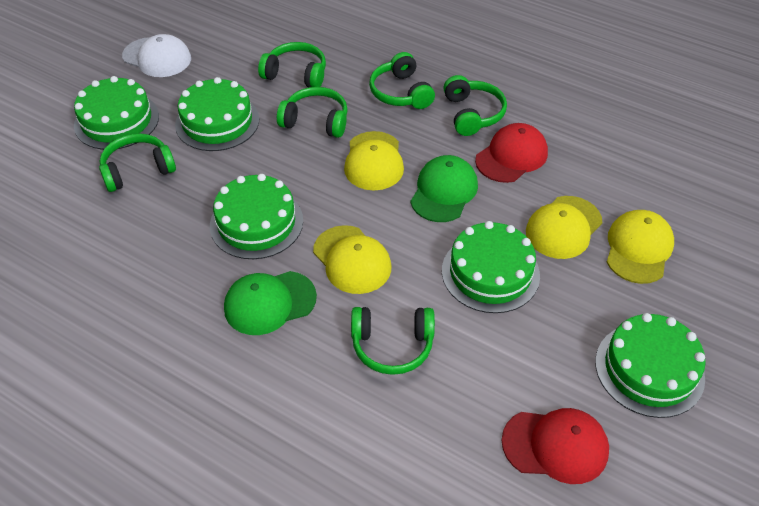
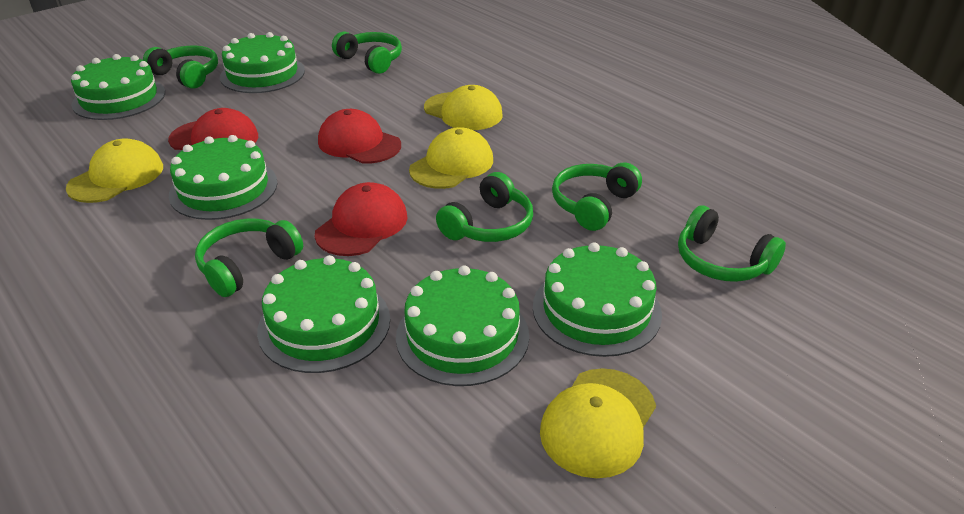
green cake: 5 -> 6
green cap: 2 -> 0
red cap: 2 -> 3
white cap: 1 -> 0

